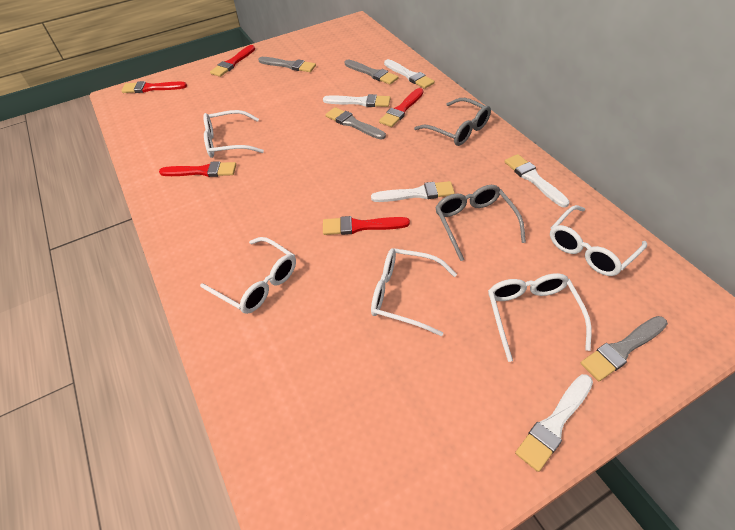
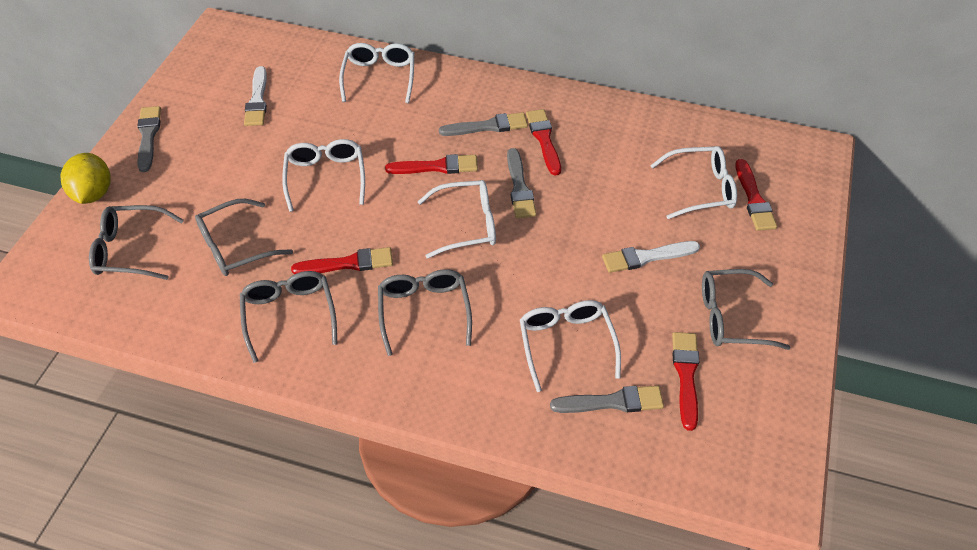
grey glasses: 2 -> 5
white brush: 5 -> 2
yellow lemon: 0 -> 1

